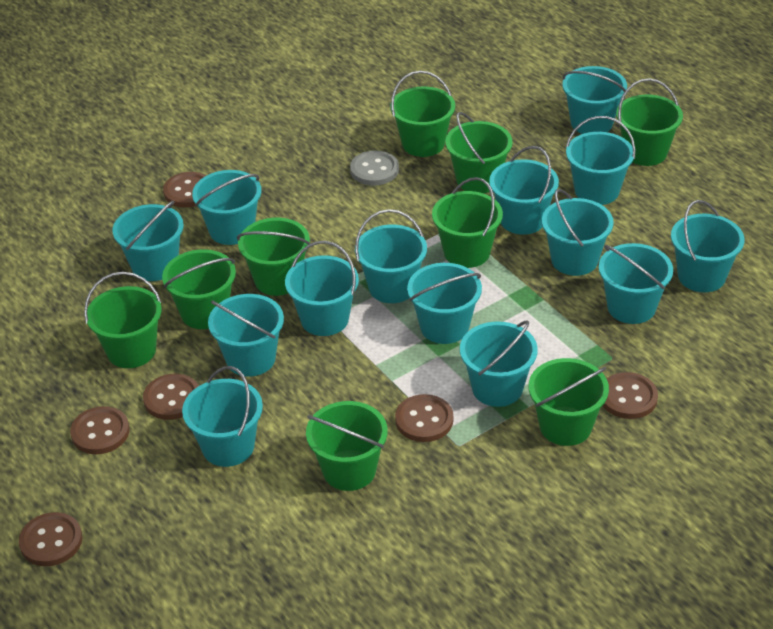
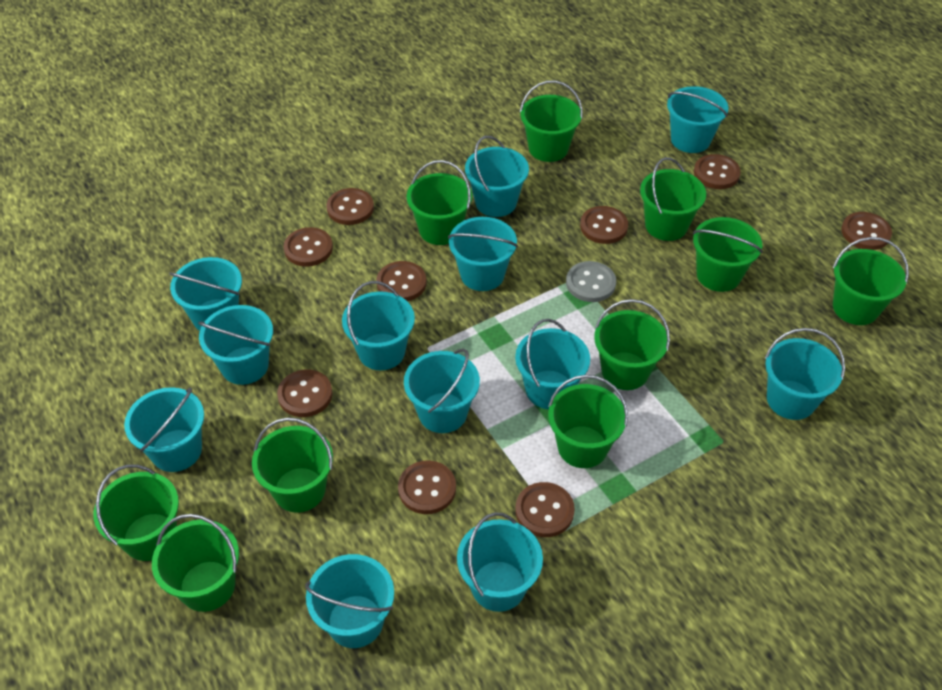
brown button: 6 -> 9
green bucket: 9 -> 10
turquoise bucket: 14 -> 12

